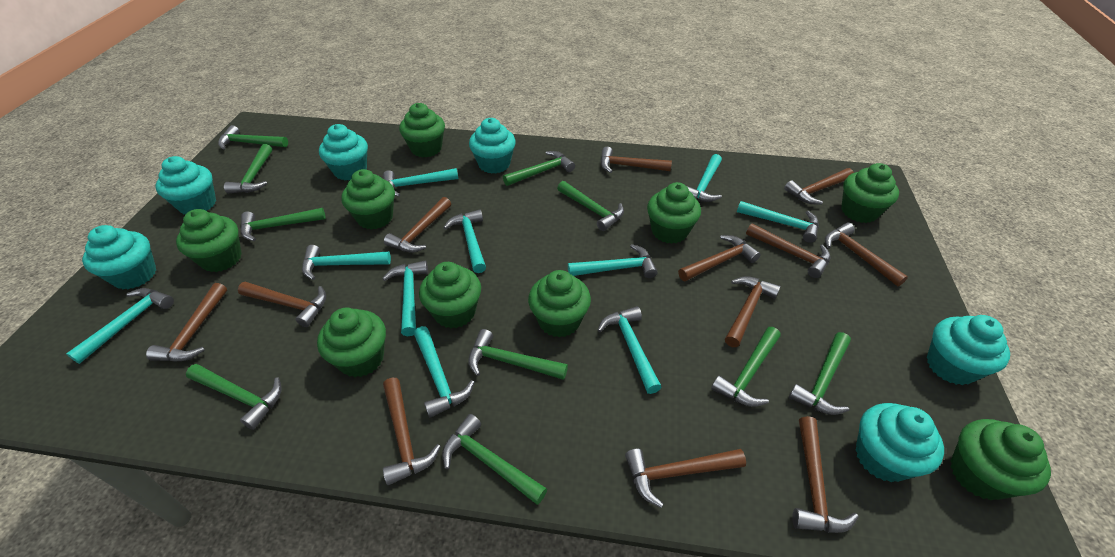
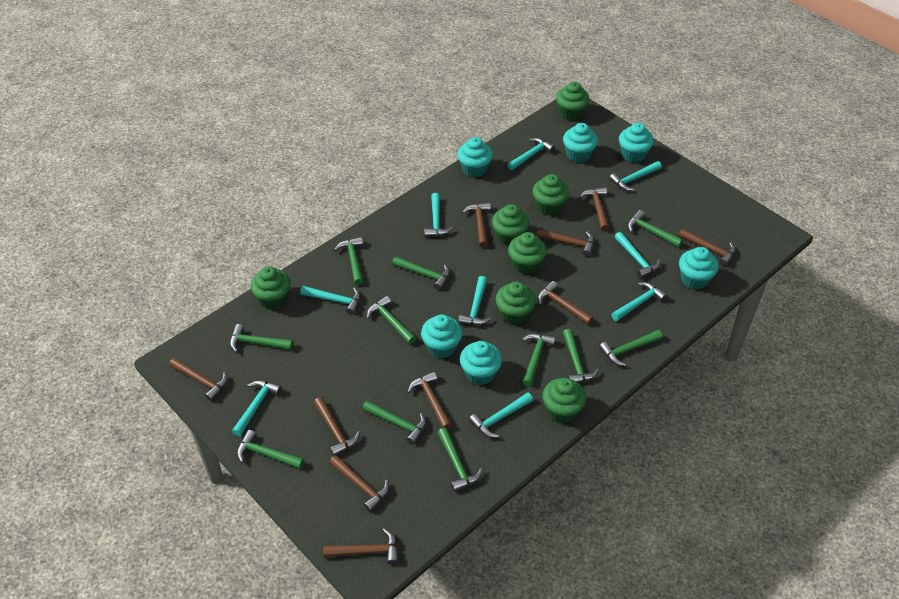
brown hammer: 12 -> 10
green cupcake: 9 -> 7
green hammer: 10 -> 11
turquoise hammer: 10 -> 9

